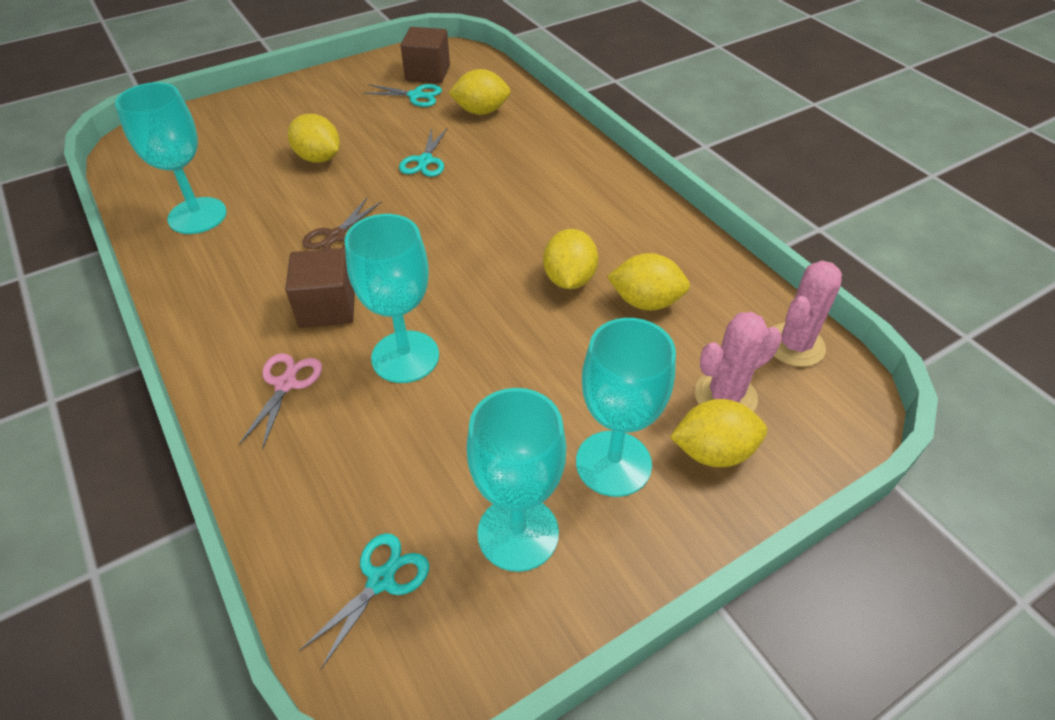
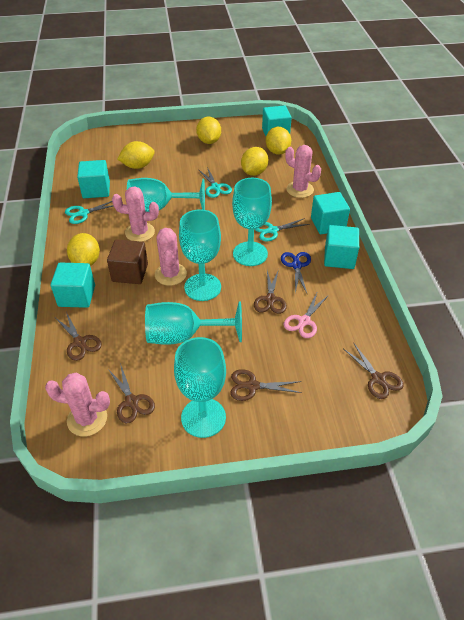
blue scissors: 0 -> 1
brown cube: 2 -> 1
brown scissors: 1 -> 5
pink cactus: 2 -> 4
turquoise cube: 0 -> 5
turquoise goblet: 4 -> 5

